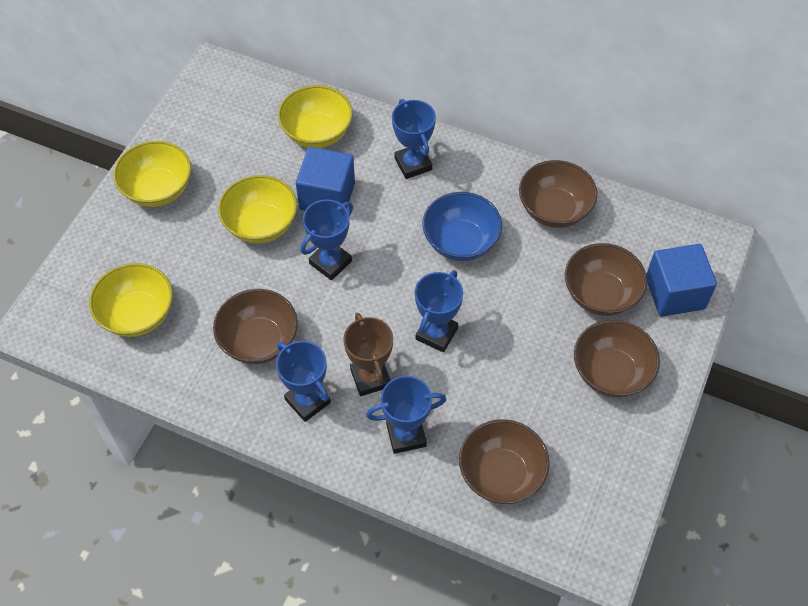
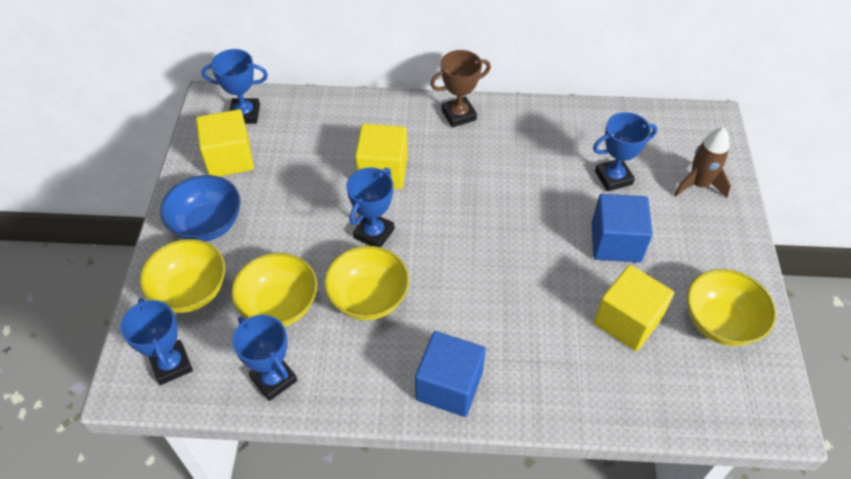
brown bowl: 5 -> 0
brown rocket: 0 -> 1
yellow cube: 0 -> 3

